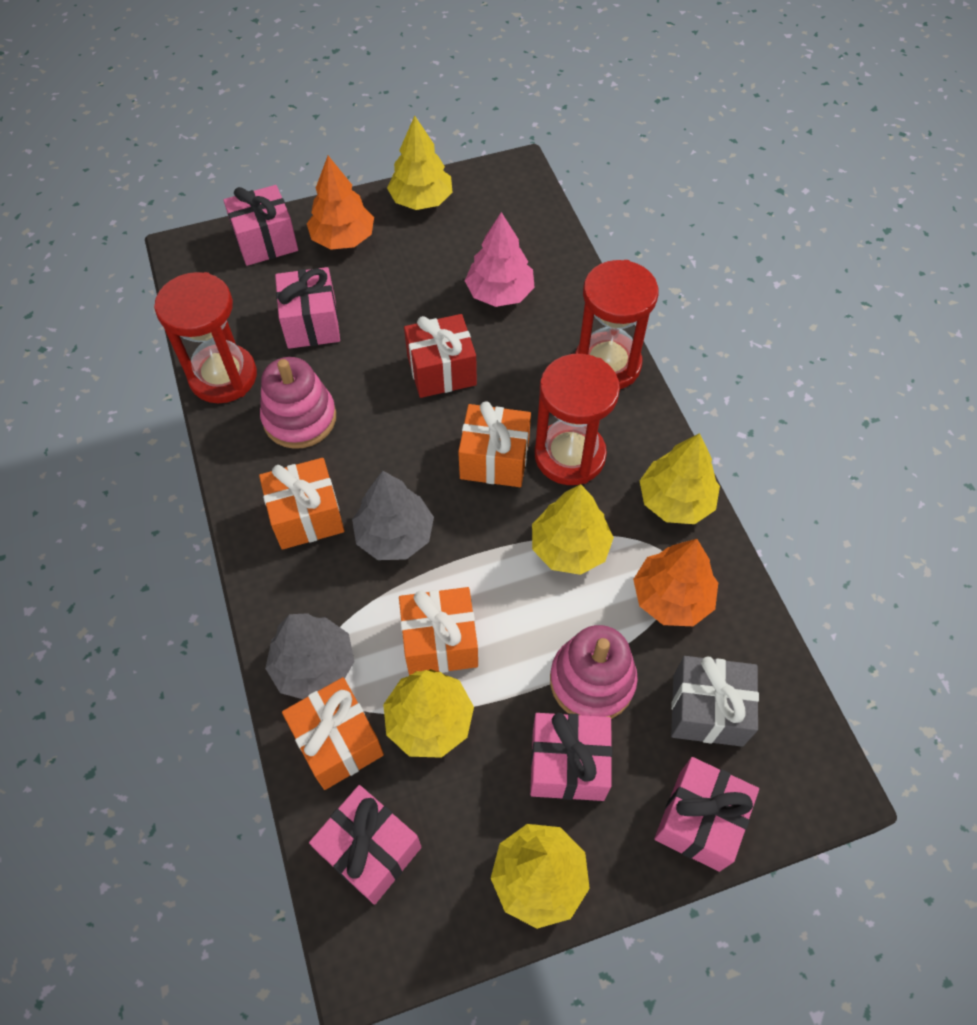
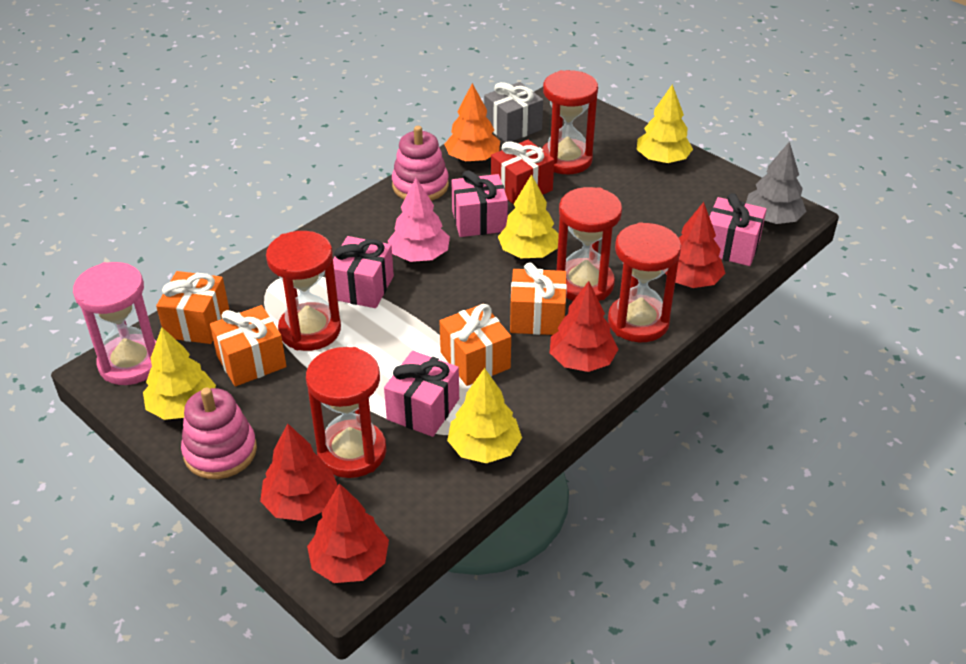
grey tree: 2 -> 1
orange tree: 2 -> 1
pink gift: 5 -> 4
pink hourglass: 0 -> 1
red hourglass: 3 -> 5
red tree: 0 -> 4
yellow tree: 5 -> 4

